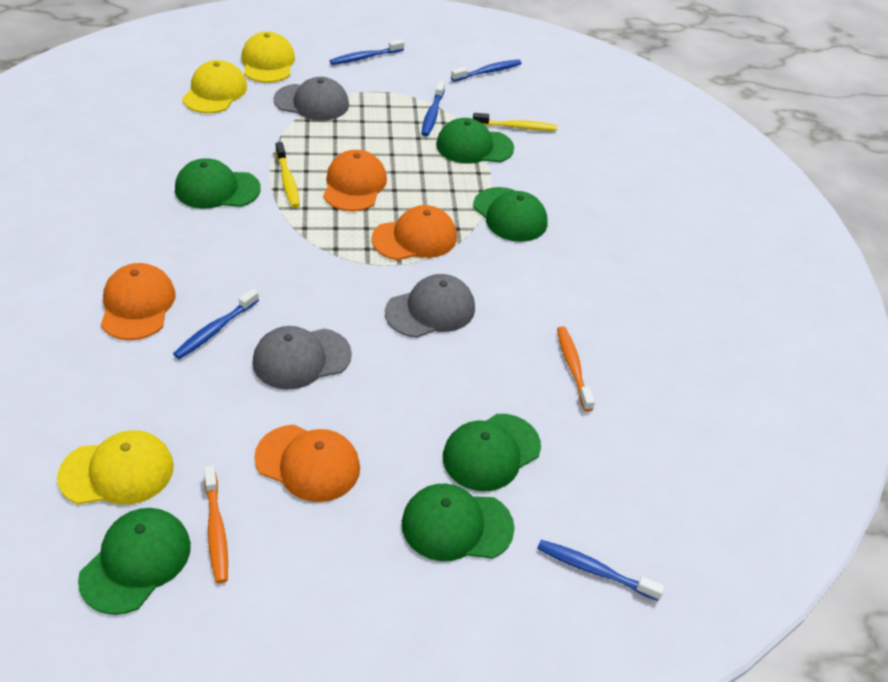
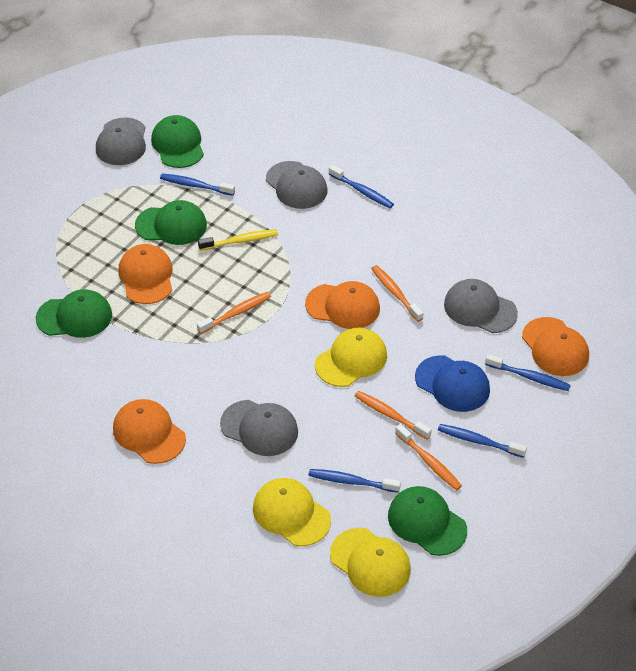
blue cap: 0 -> 1
green cap: 6 -> 4
grey cap: 3 -> 4
orange toothbrush: 2 -> 4
yellow toothbrush: 2 -> 1

